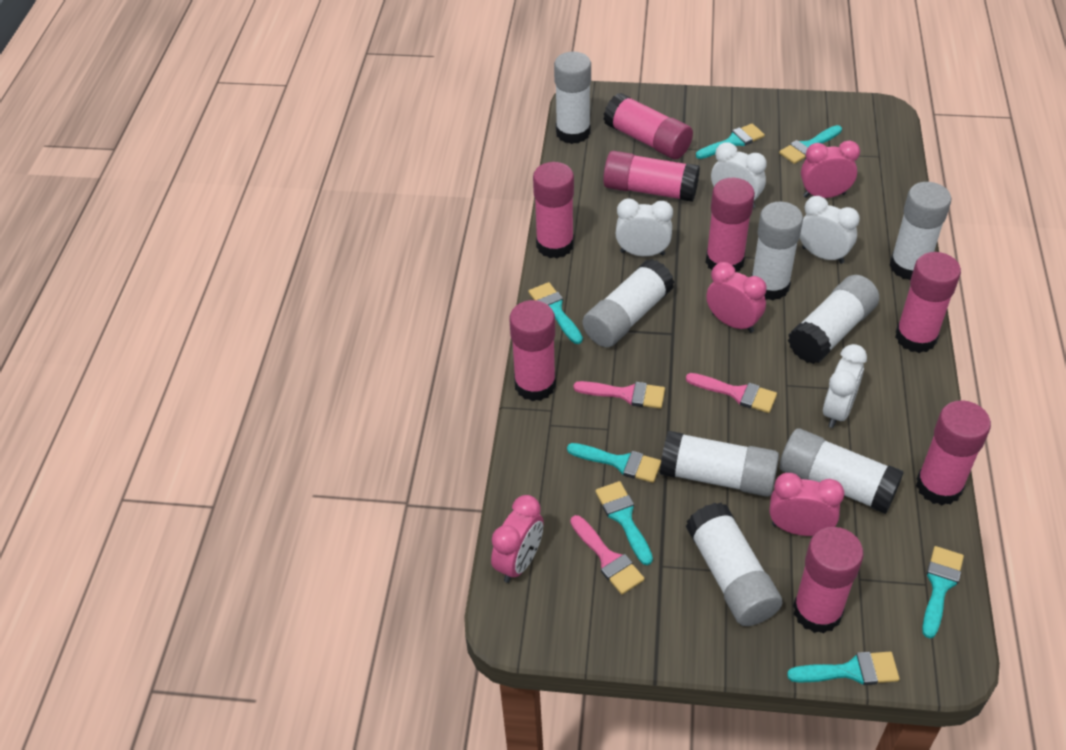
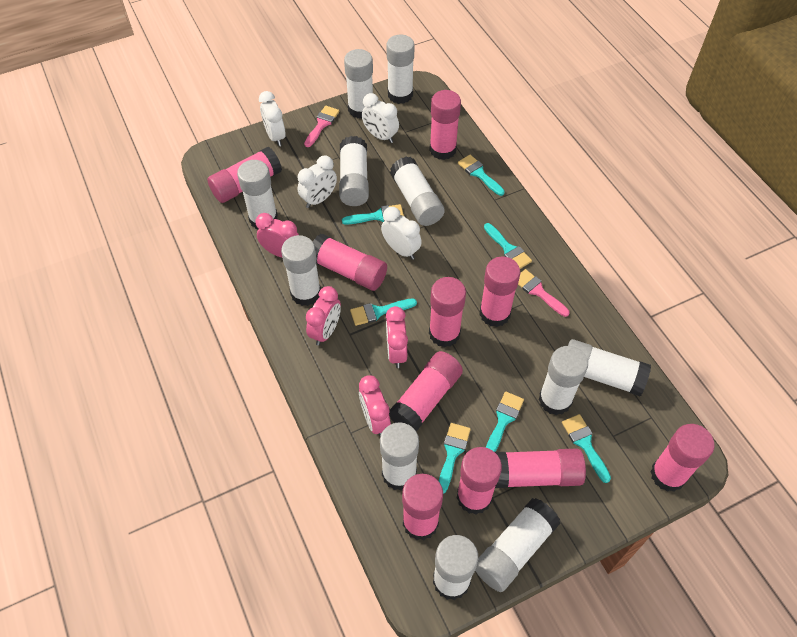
pink brush: 3 -> 2
pink glue stick: 8 -> 10
white glue stick: 8 -> 11

